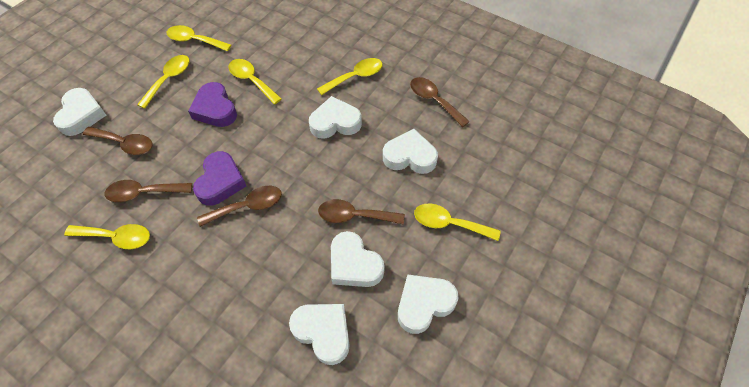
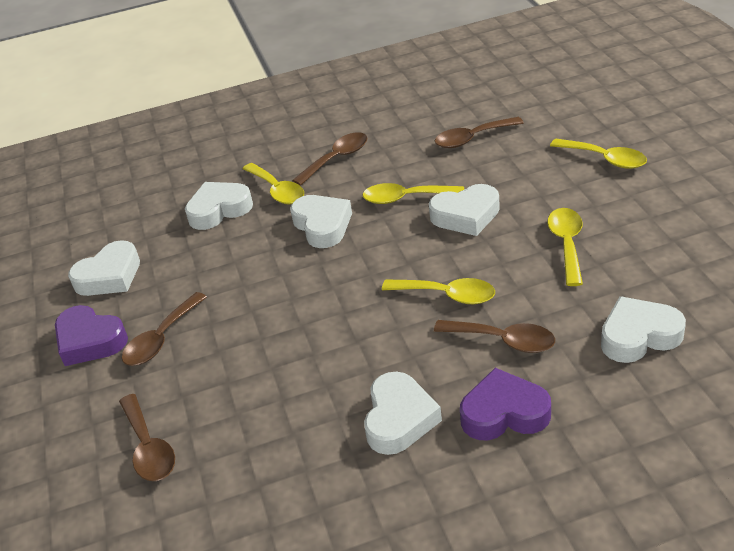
yellow spoon: 6 -> 5

